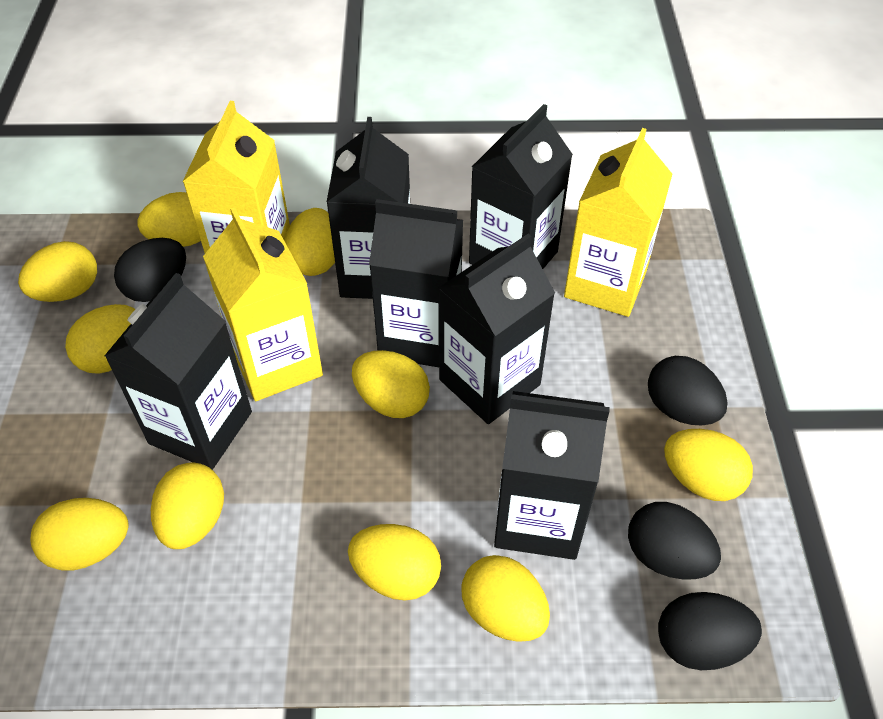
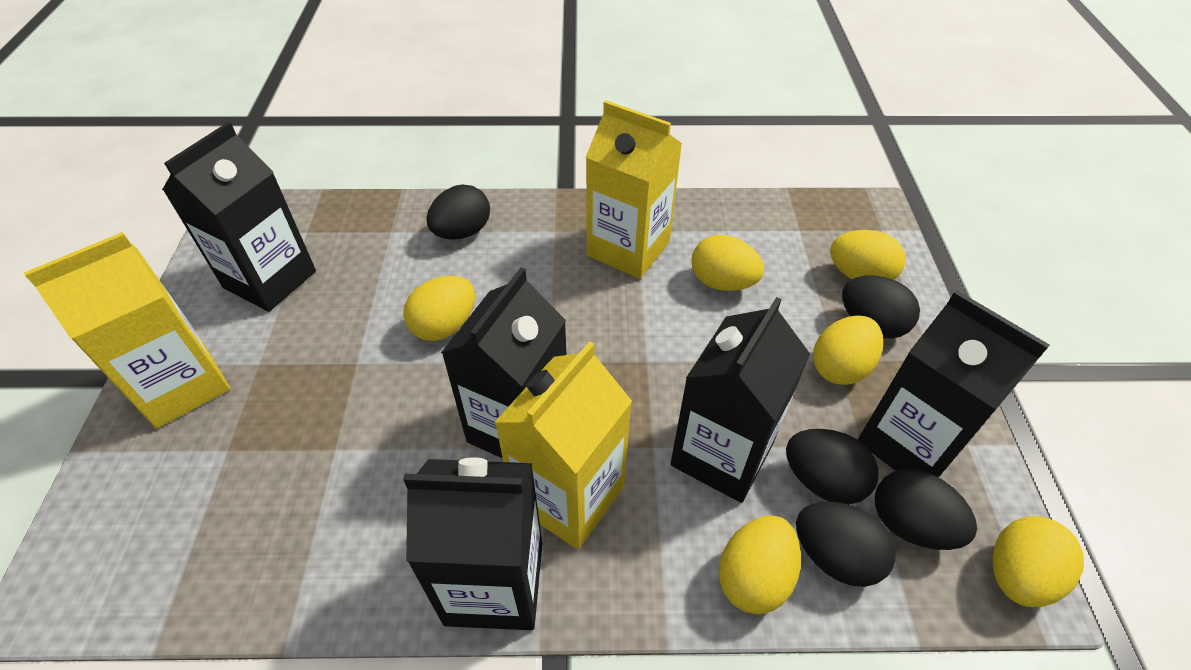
black carton: 6 -> 5
black egg: 4 -> 5
yellow egg: 10 -> 6

